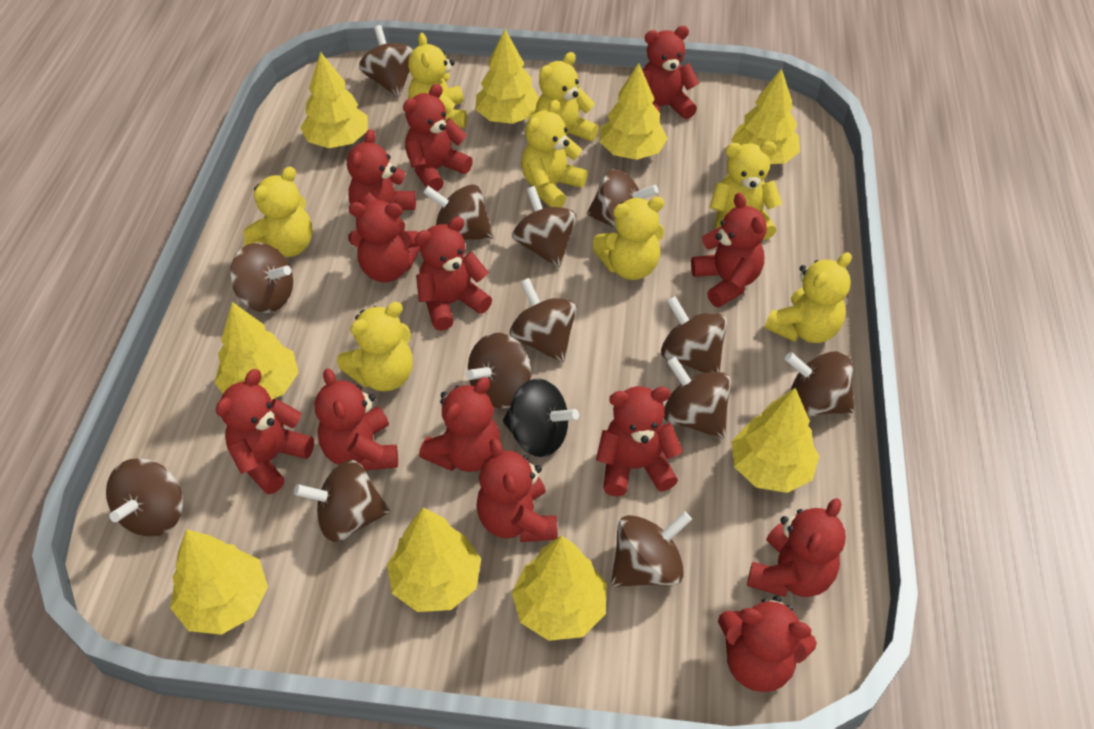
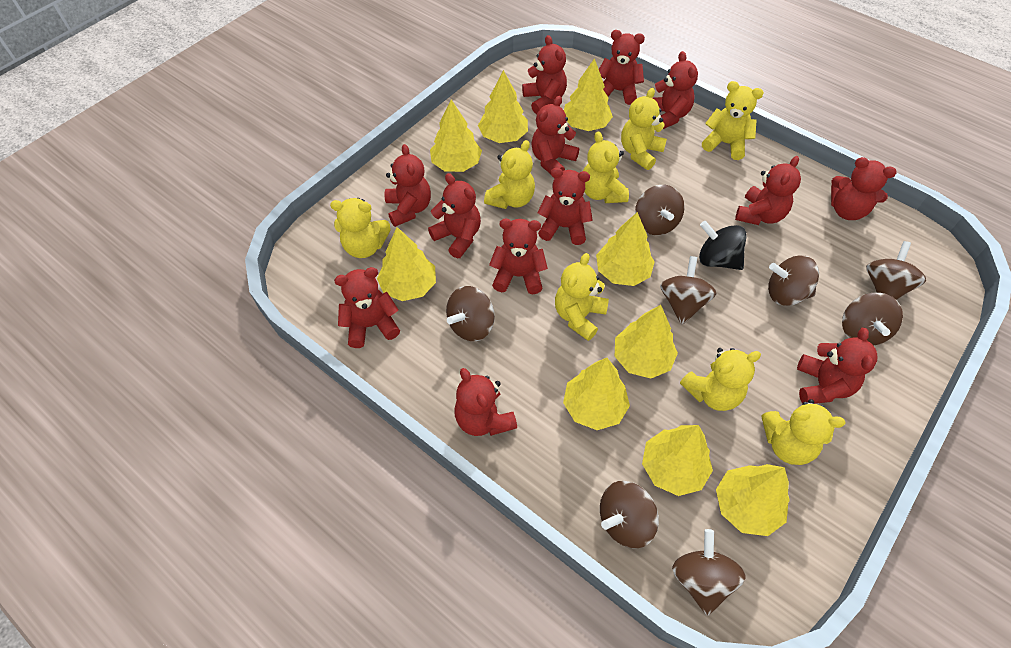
brown spinning top: 13 -> 8

